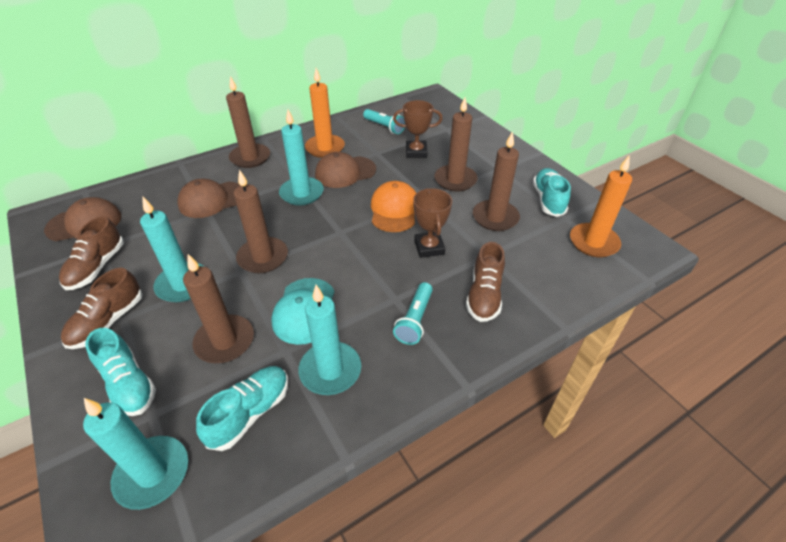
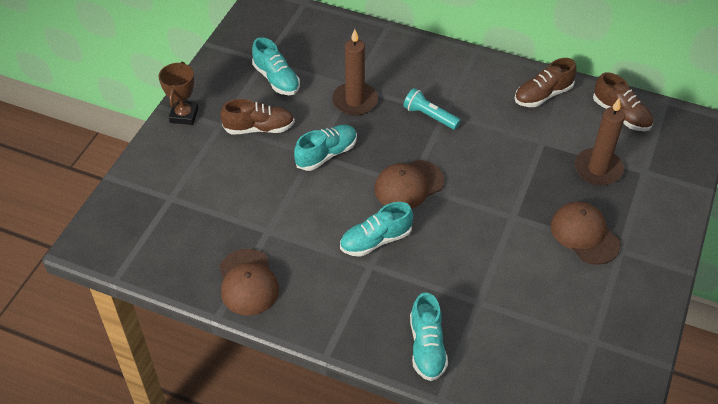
brown candle: 5 -> 2
brown trophy: 2 -> 1
orange candle: 2 -> 0
orange cap: 1 -> 0
turquoise candle: 4 -> 0
turquoise cap: 1 -> 0
turquoise flashlight: 2 -> 1
turquoise shoe: 3 -> 4

